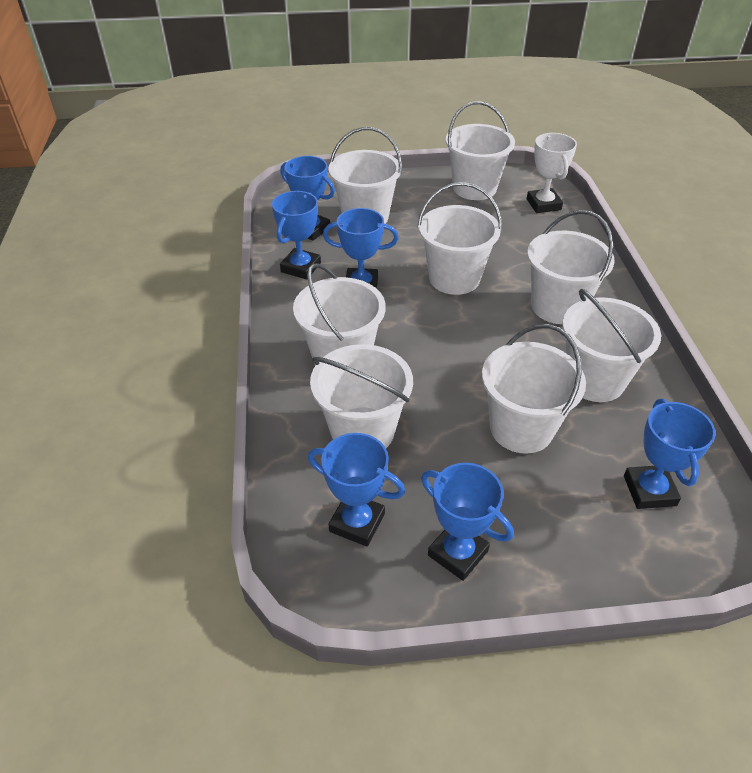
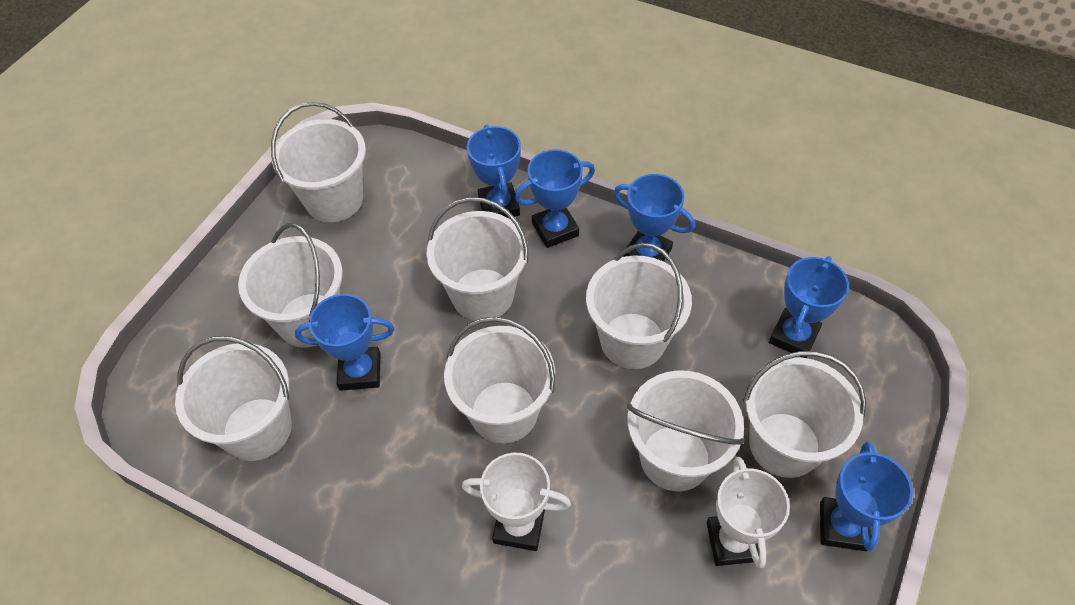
white trophy: 1 -> 2

